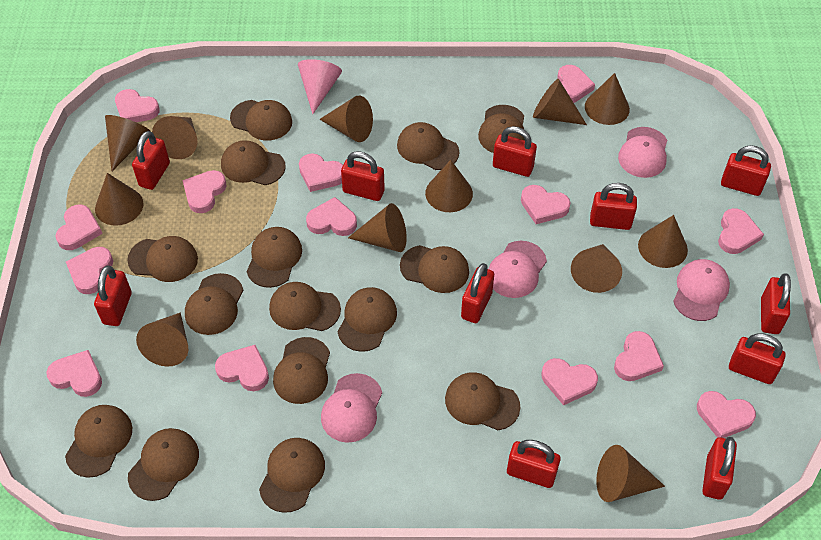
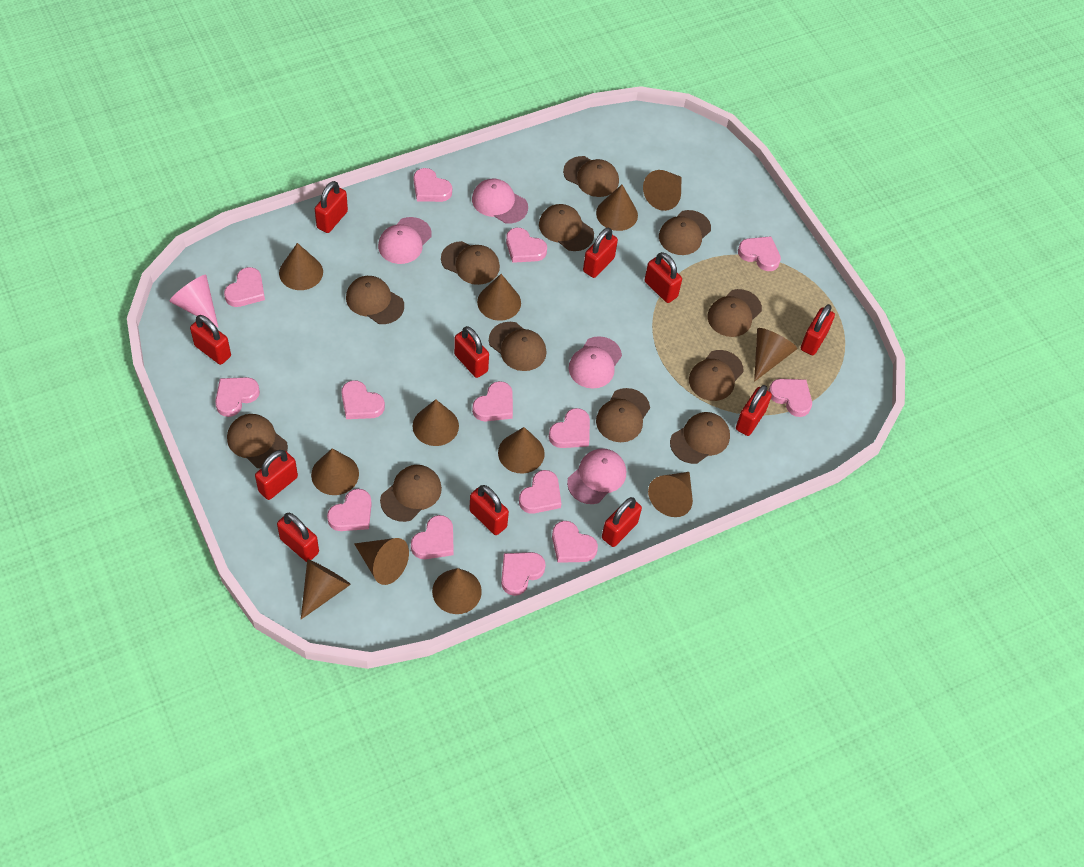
brown cap: 15 -> 12

